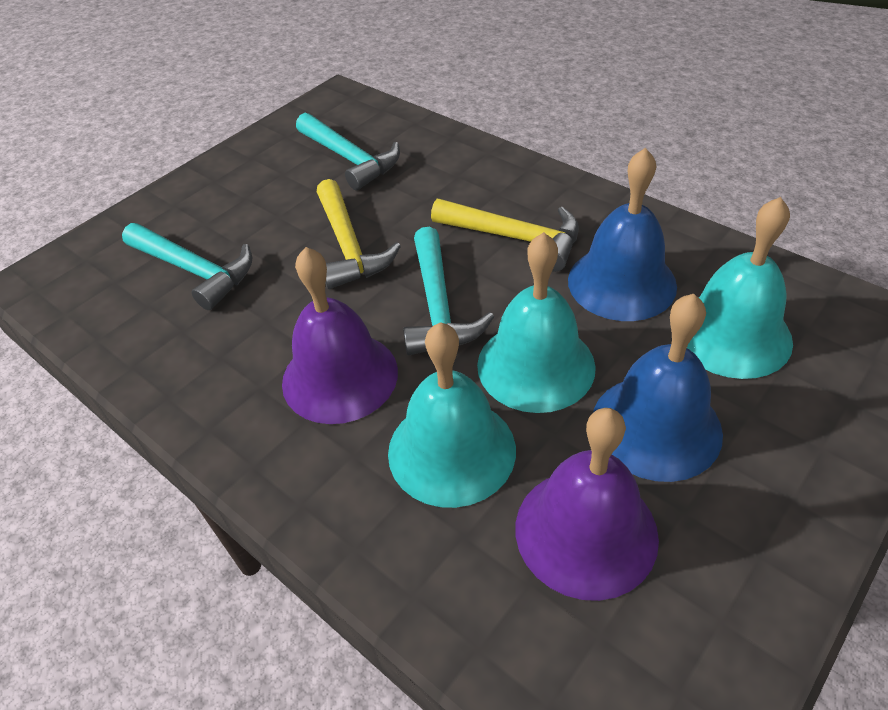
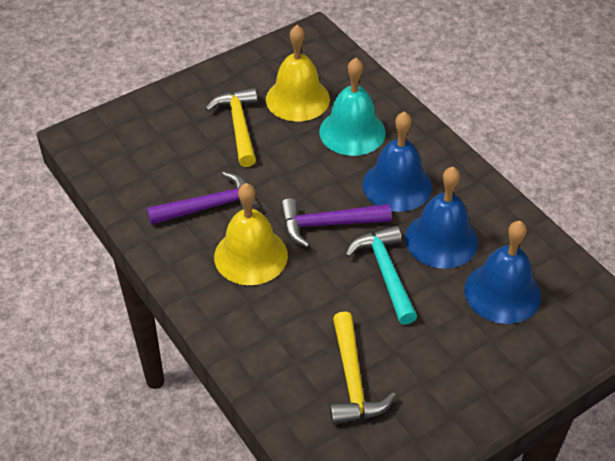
blue bell: 2 -> 3
purple bell: 2 -> 0
purple hammer: 0 -> 2
turquoise bell: 3 -> 1
turquoise hammer: 3 -> 1
yellow bell: 0 -> 2

